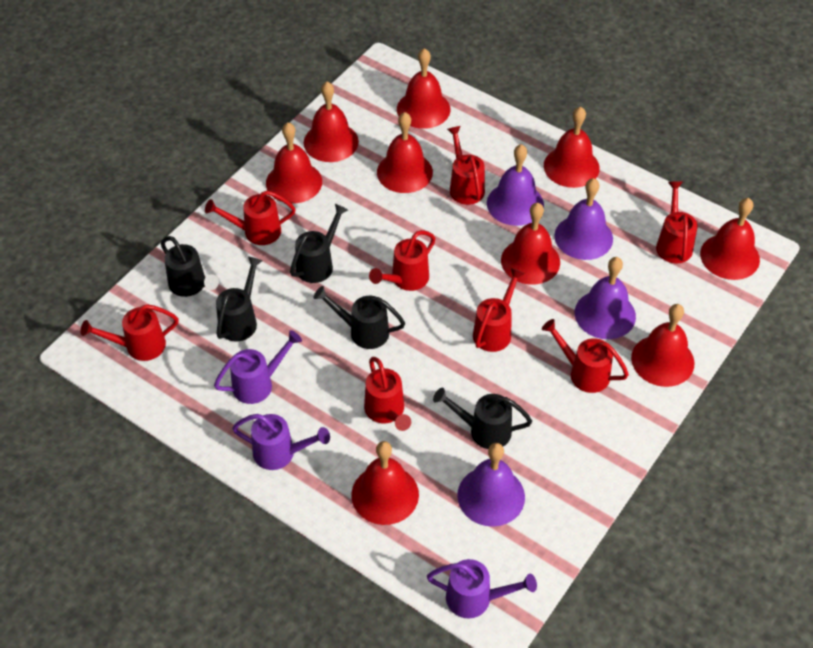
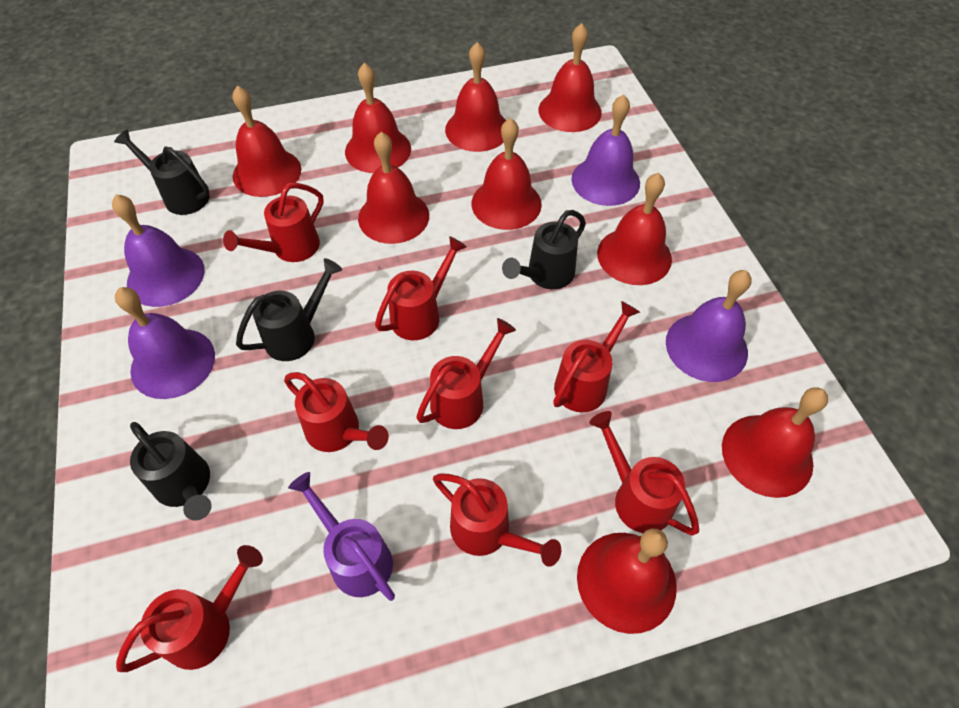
black watering can: 5 -> 4
purple watering can: 3 -> 1

